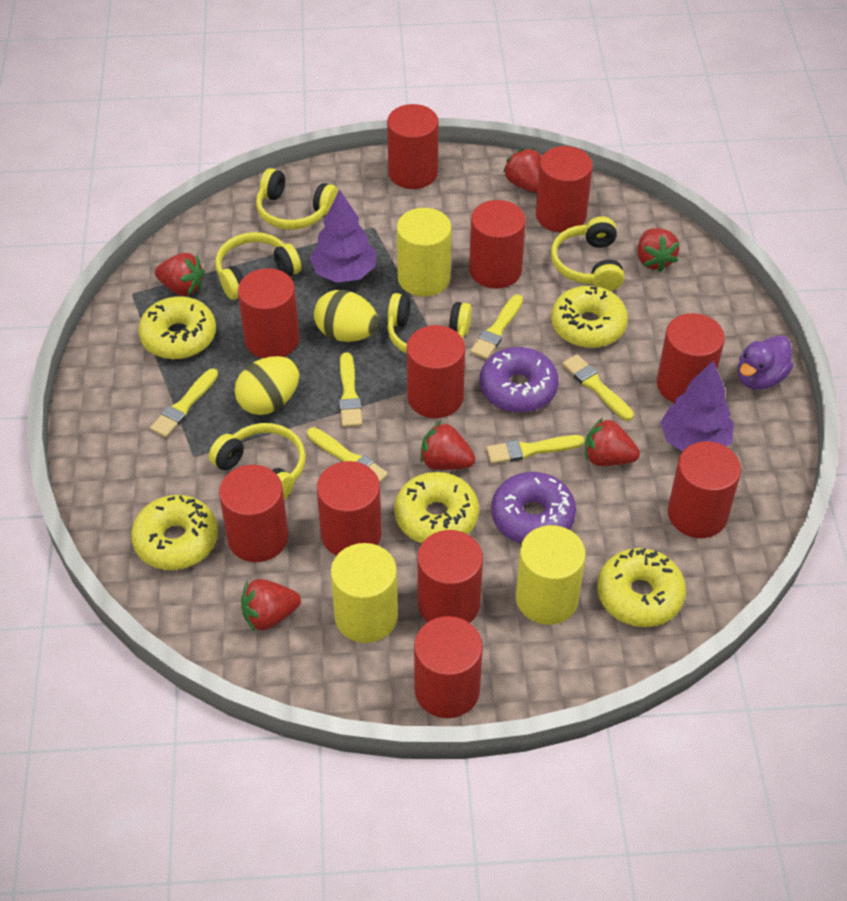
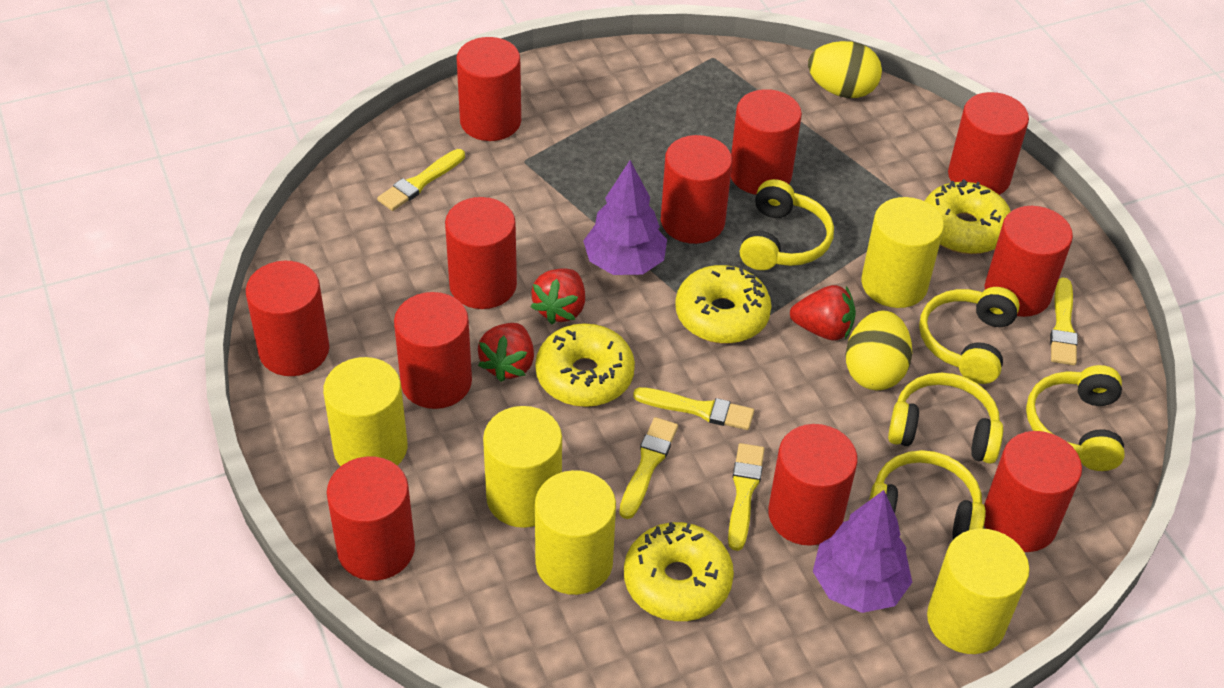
purple donut: 2 -> 0
purple duck: 1 -> 0
red strawberry: 6 -> 3
yellow brush: 6 -> 5
yellow cylinder: 3 -> 5
yellow donut: 5 -> 4

